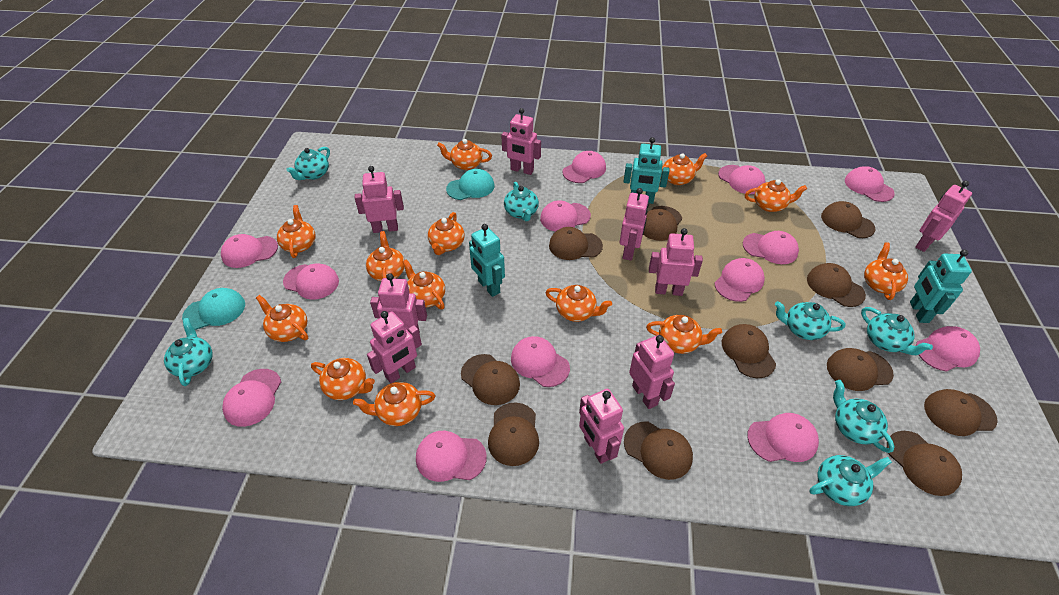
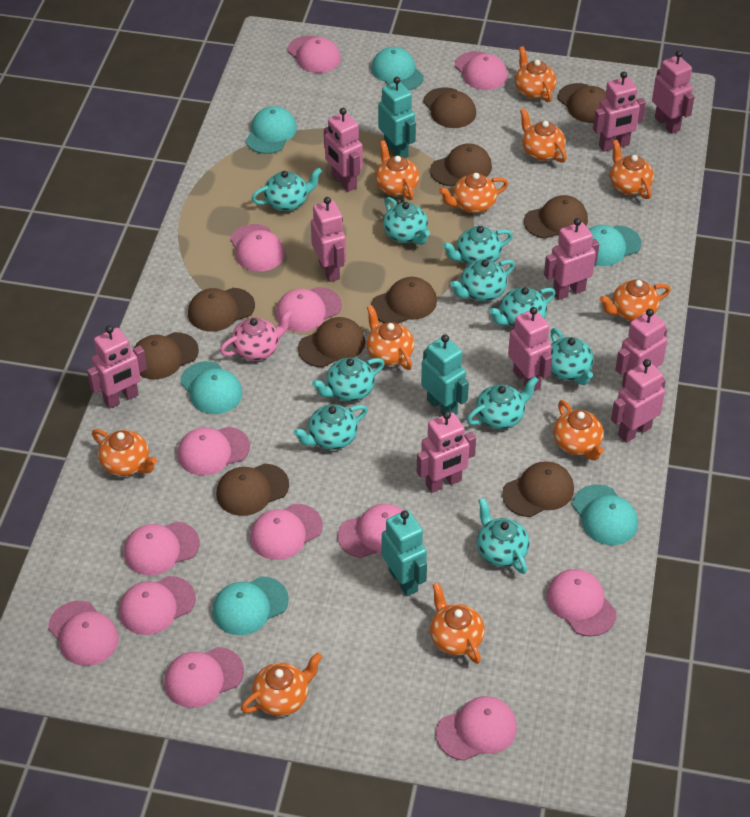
brown cap: 11 -> 10
orange teapot: 13 -> 11
pink robot: 9 -> 10
pink teapot: 0 -> 1
turquoise cap: 2 -> 6
turquoise teapot: 7 -> 10

